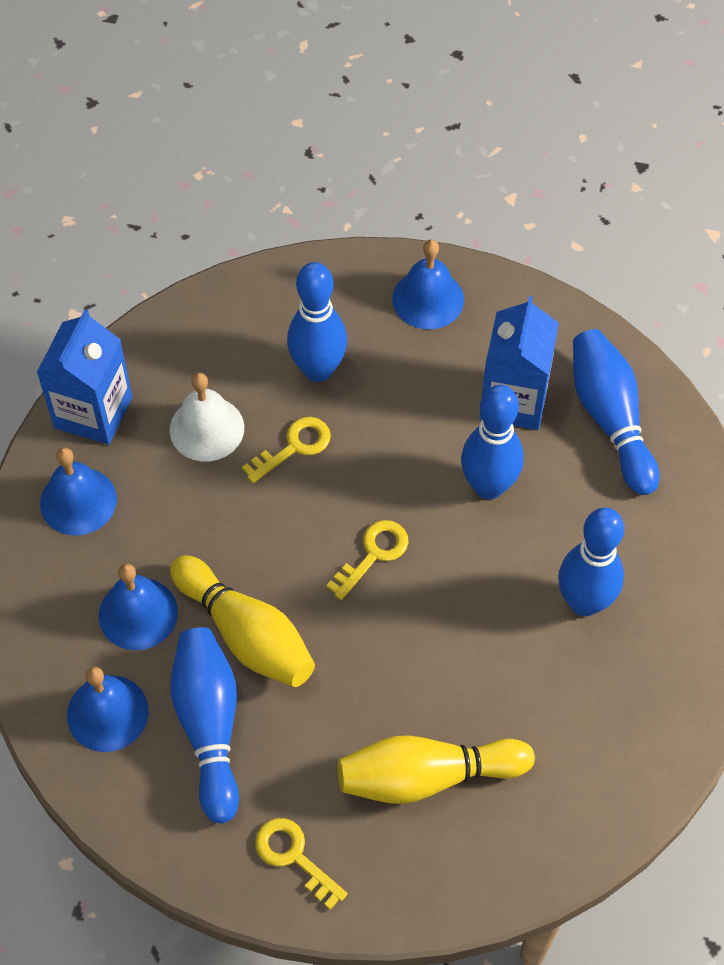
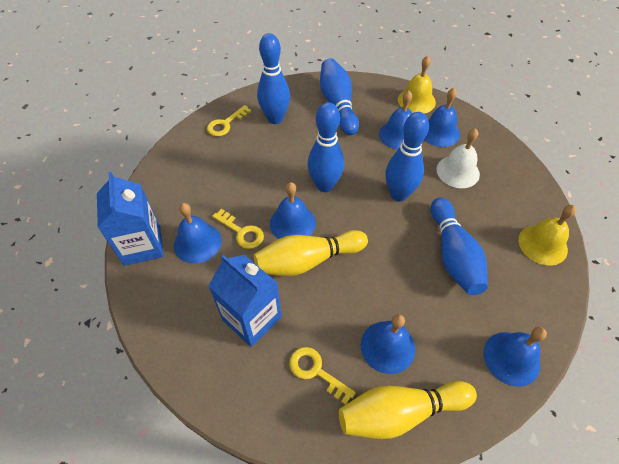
blue bell: 4 -> 6
yellow bell: 0 -> 2

